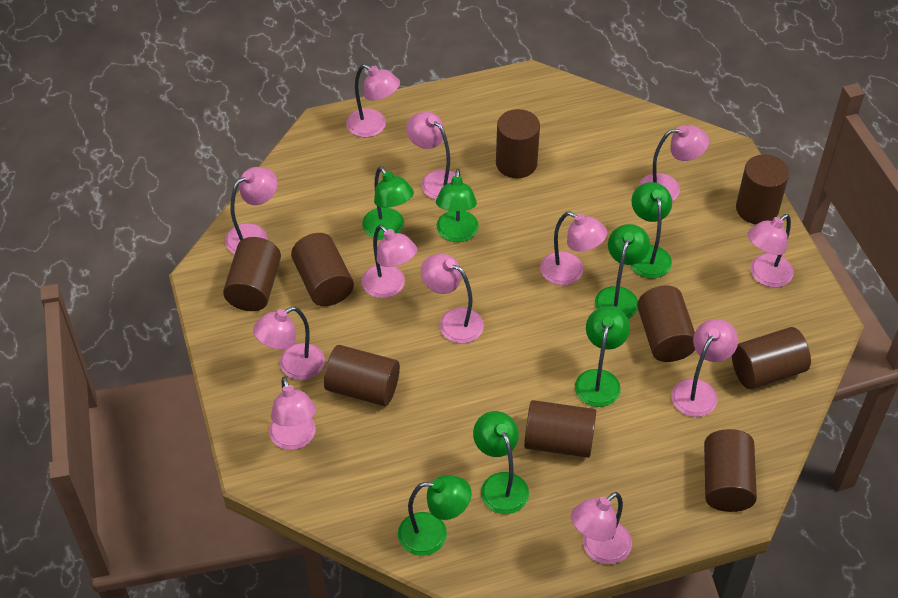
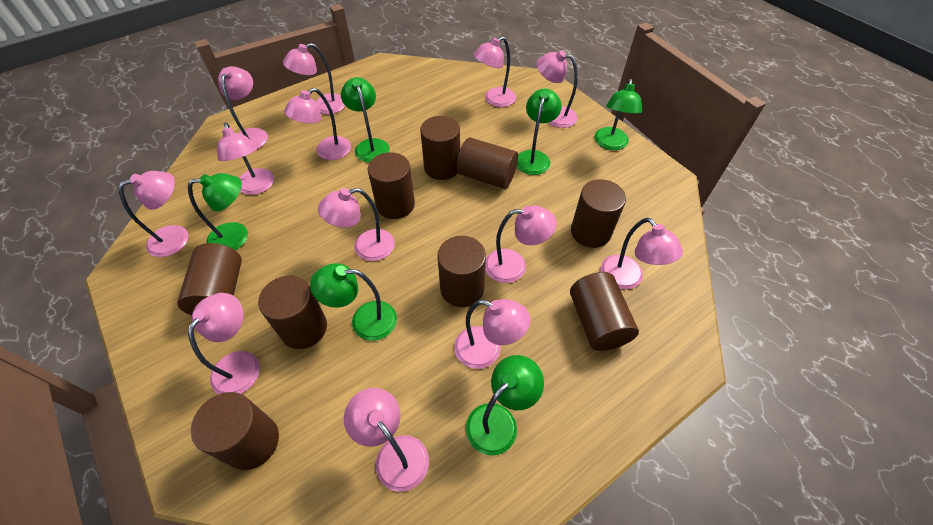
green lamp: 7 -> 6
pink lamp: 12 -> 13

